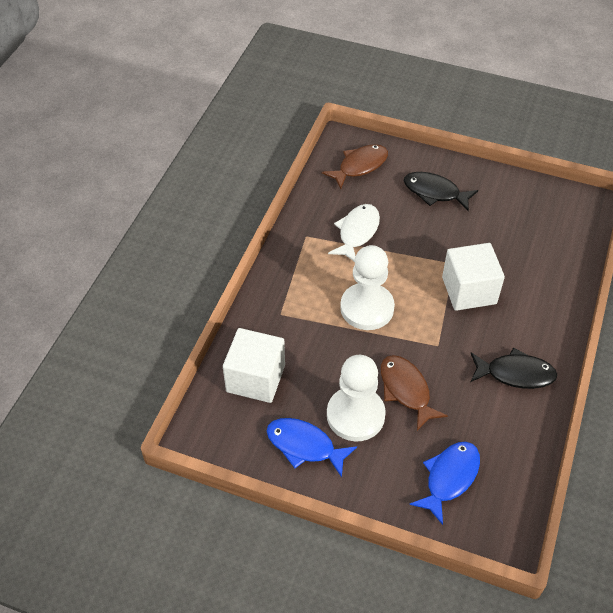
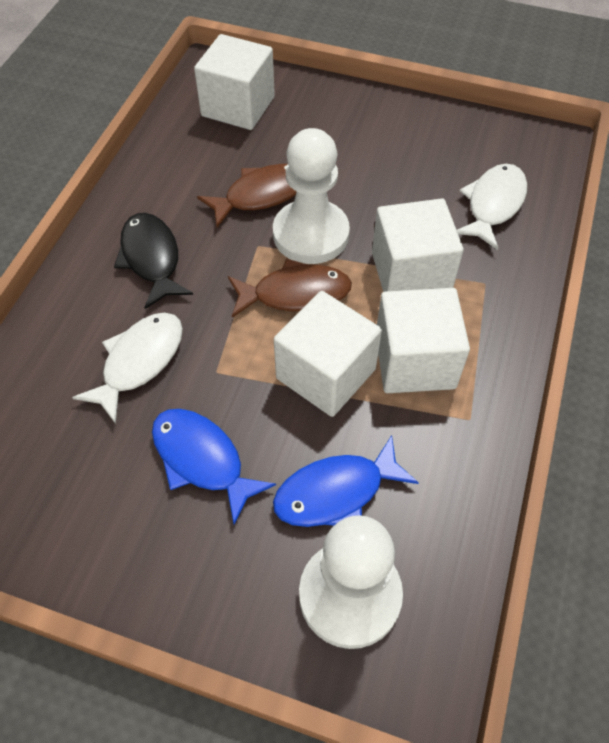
black fish: 2 -> 1
white cube: 2 -> 4
white fish: 1 -> 2

